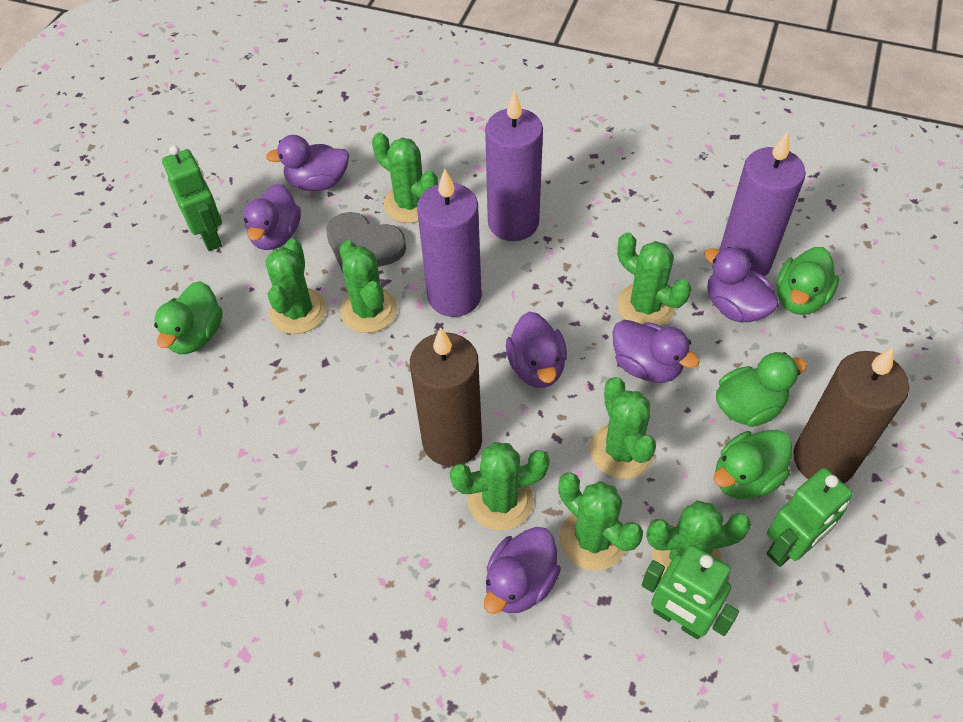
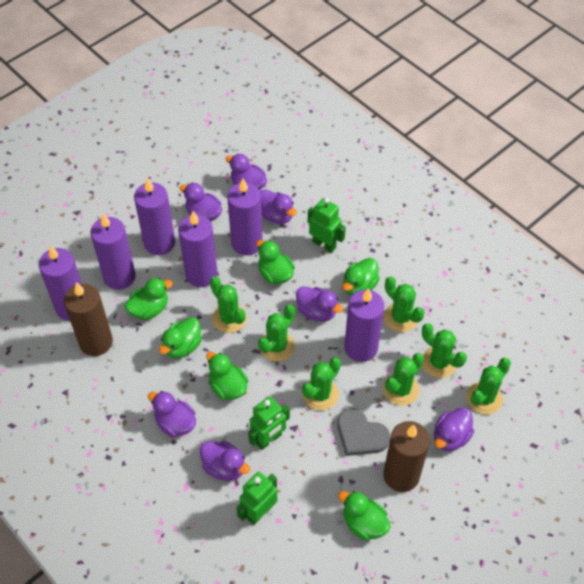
green cactus: 8 -> 7
green duck: 4 -> 6
purple candle: 3 -> 6
purple duck: 6 -> 7

